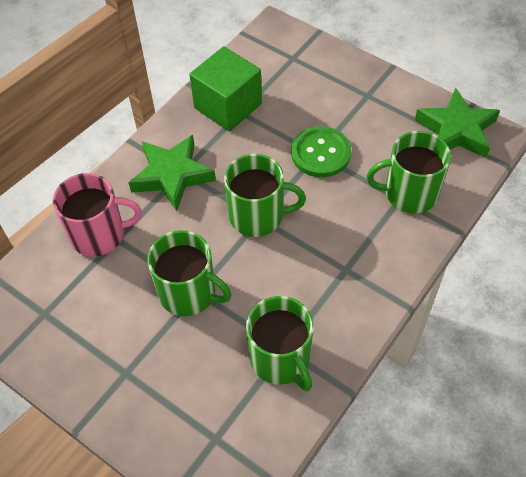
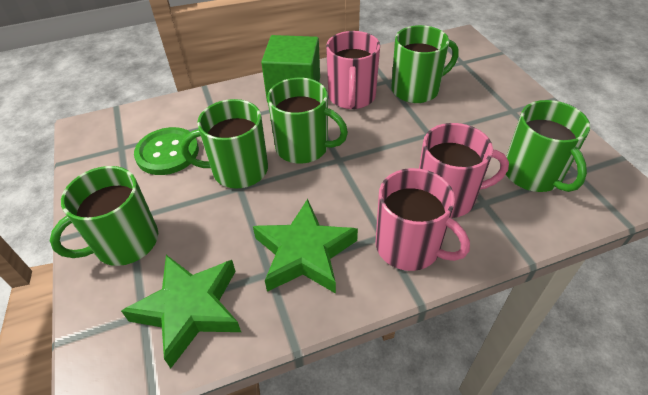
green mug: 4 -> 5
pink mug: 1 -> 3

